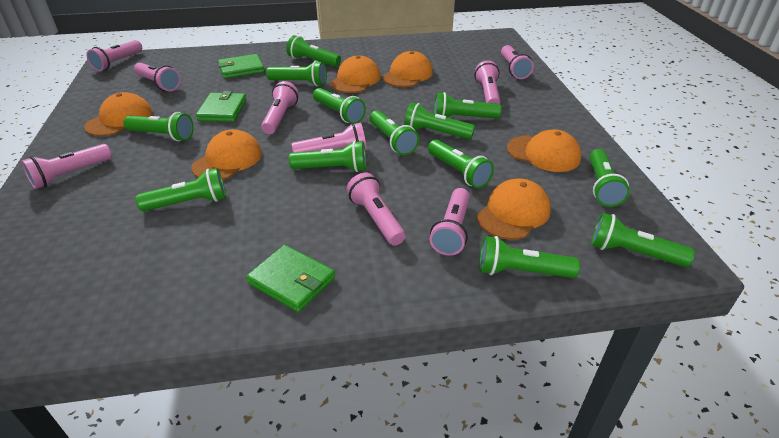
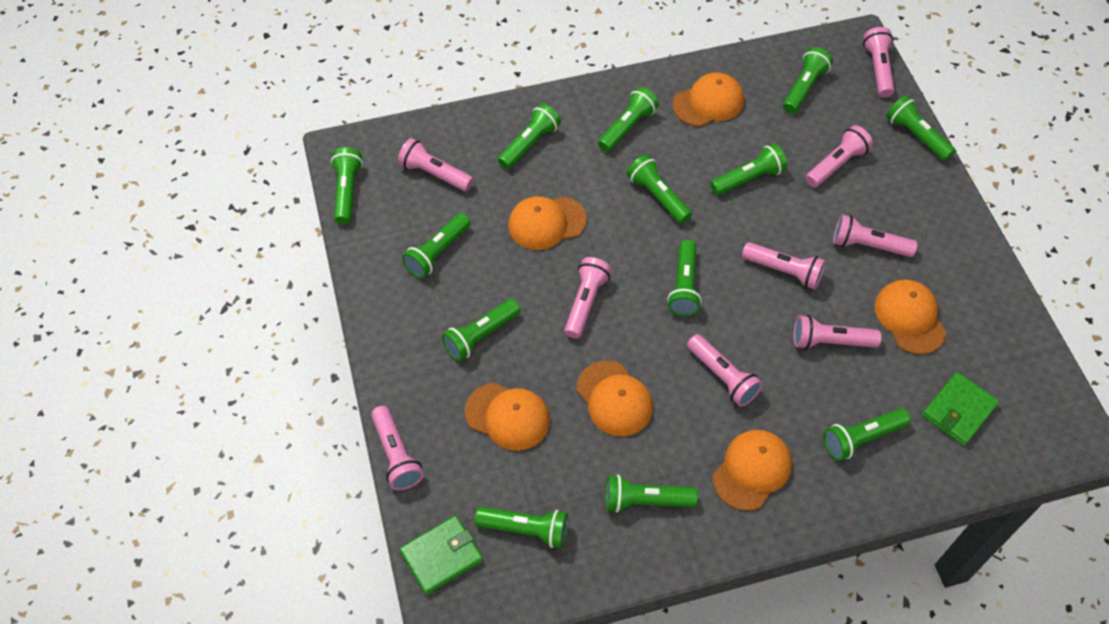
green wallet: 3 -> 2

